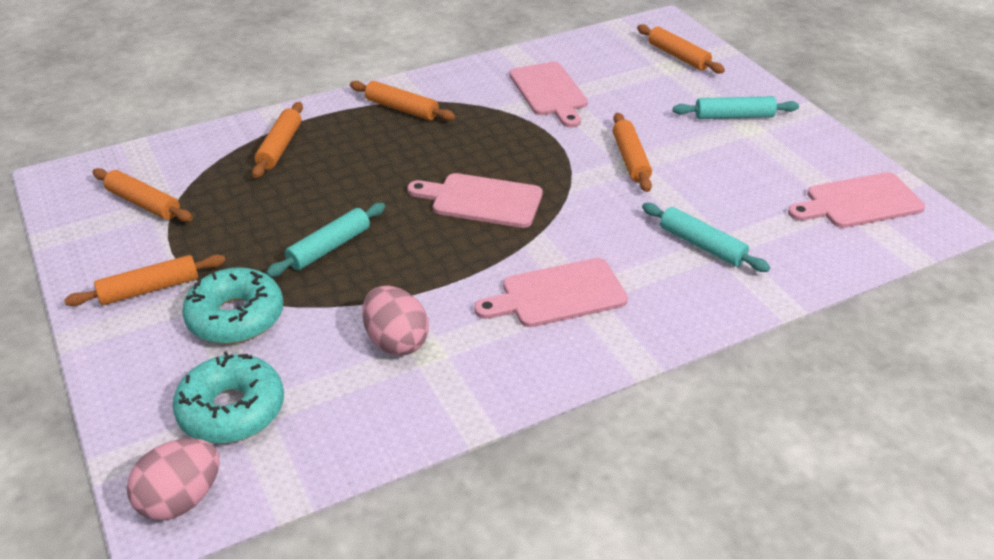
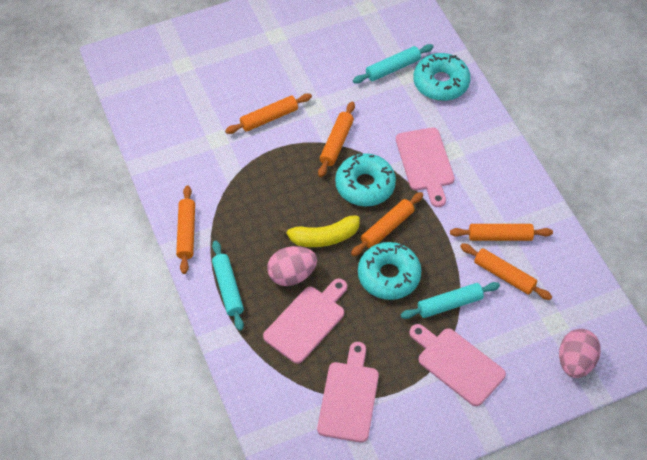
turquoise donut: 2 -> 3
yellow banana: 0 -> 1

